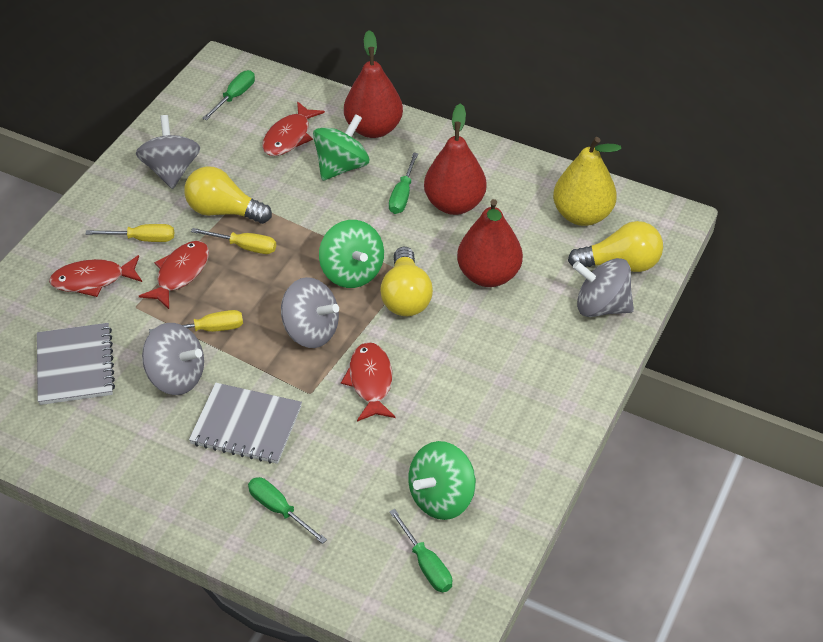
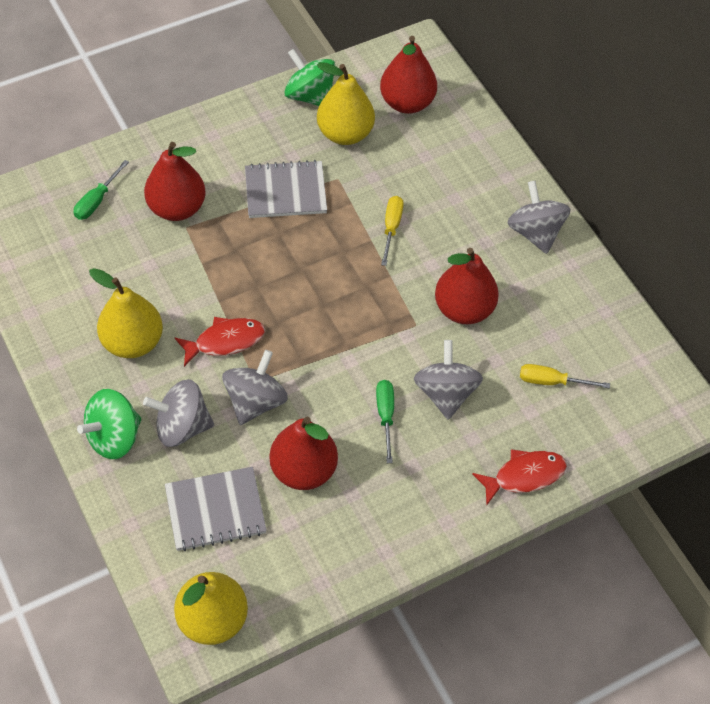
green screwdriver: 4 -> 2
green spinning top: 3 -> 2
red fish: 4 -> 2
red pear: 3 -> 4
yellow light bulb: 3 -> 0
yellow pear: 1 -> 3
yellow screwdriver: 3 -> 2

